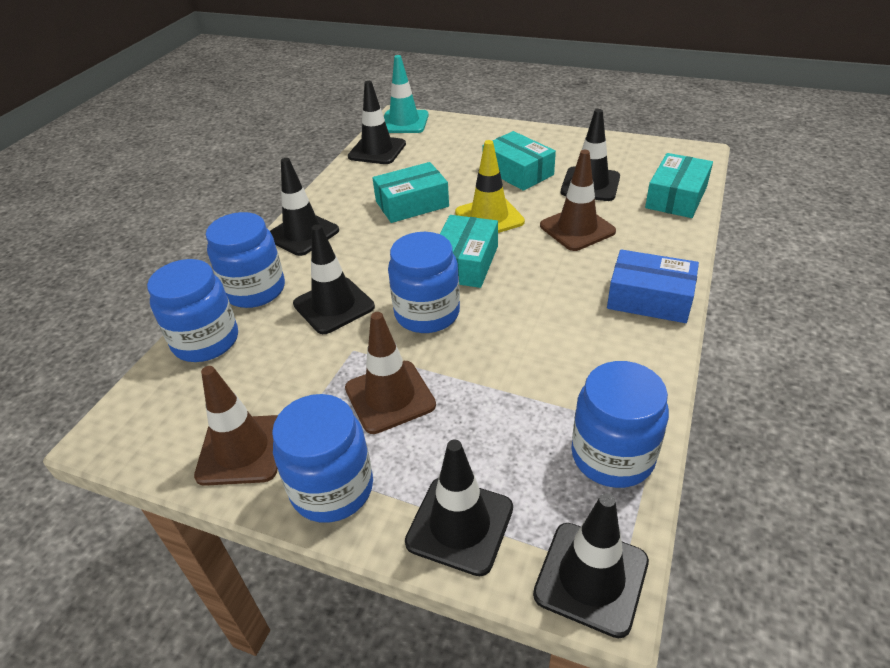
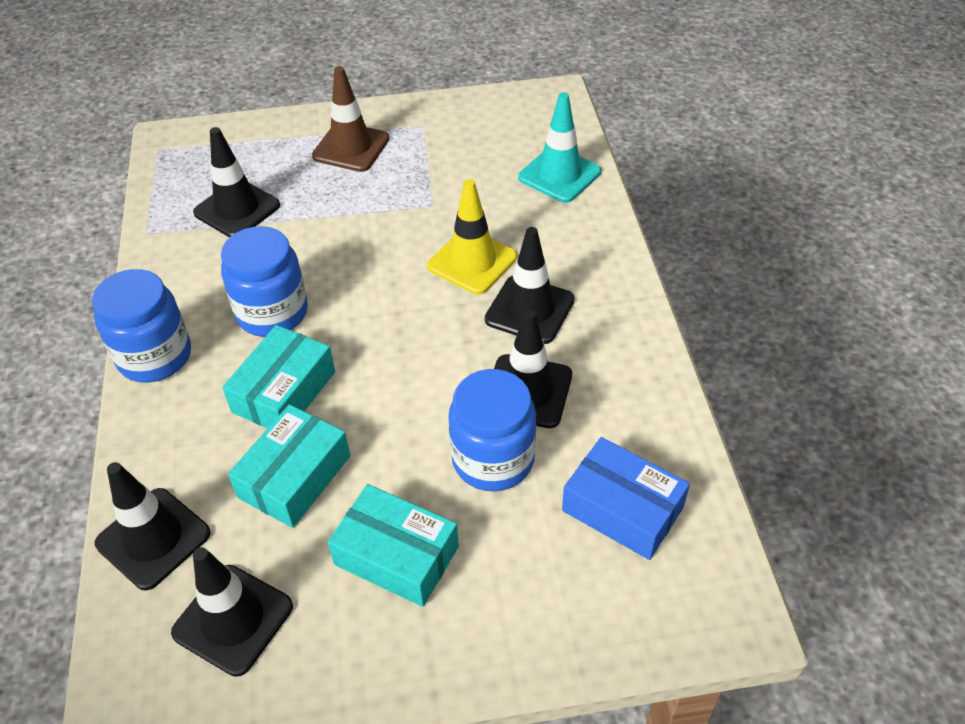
black traffic cone: 6 -> 5
blue jar: 5 -> 3
brown traffic cone: 3 -> 1
turquoise box: 4 -> 3

